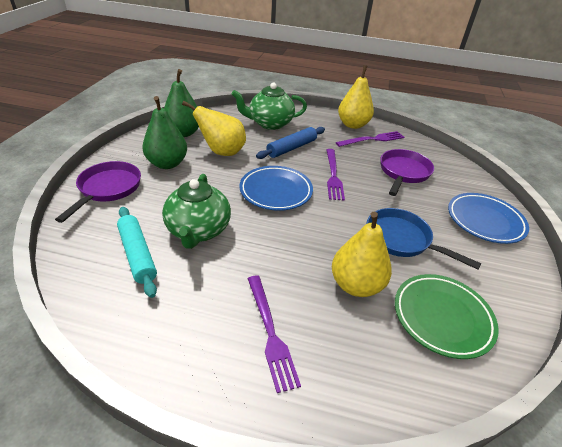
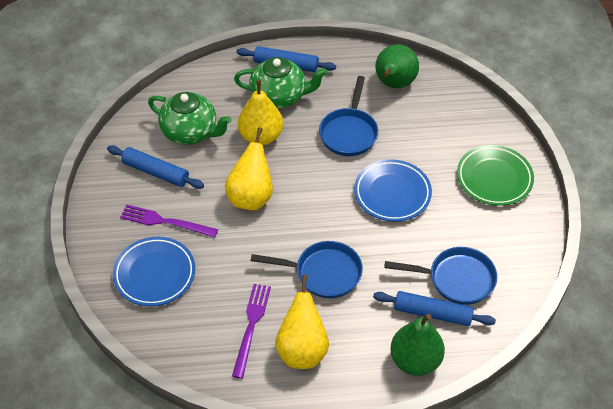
blue pan: 1 -> 3
blue rolling pin: 1 -> 3
purple fork: 3 -> 2
purple pan: 2 -> 0
turquoise rolling pin: 1 -> 0

